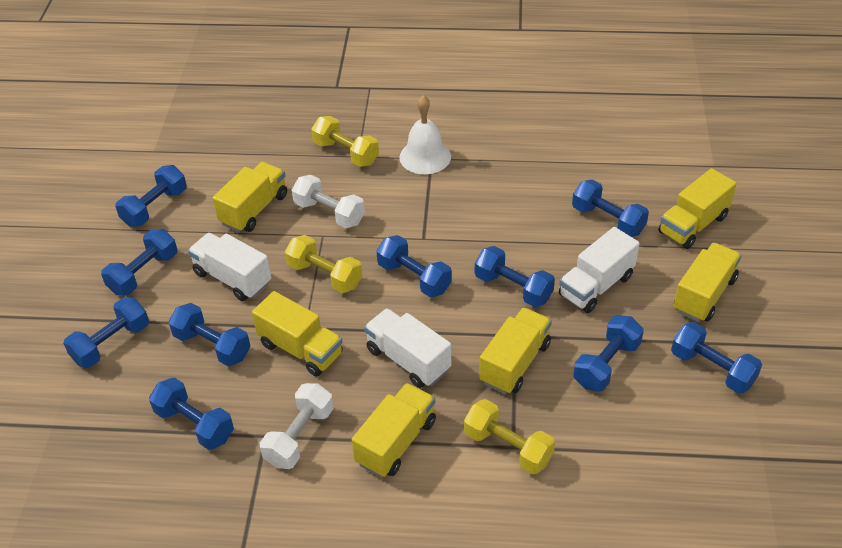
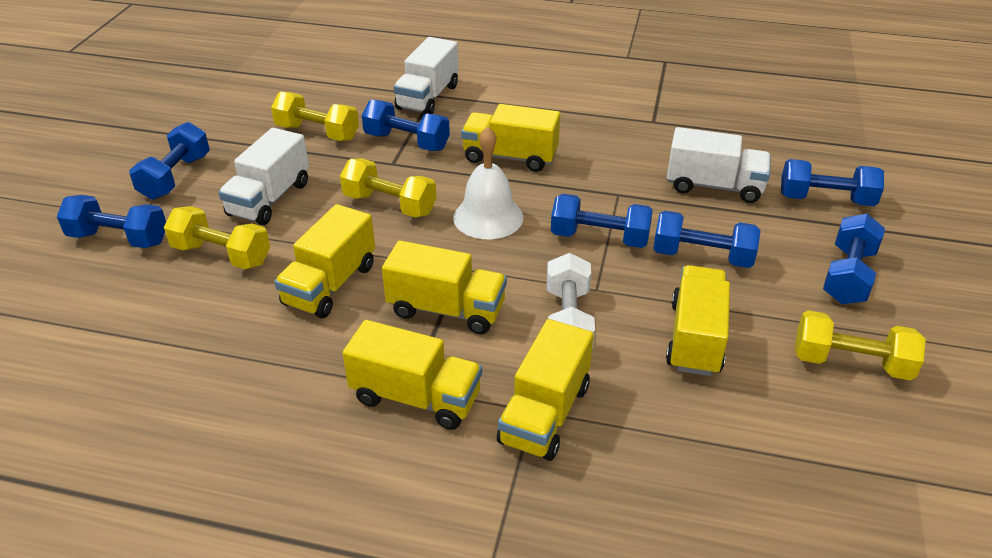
blue dumbbell: 10 -> 7
white dumbbell: 2 -> 1
yellow dumbbell: 3 -> 4

